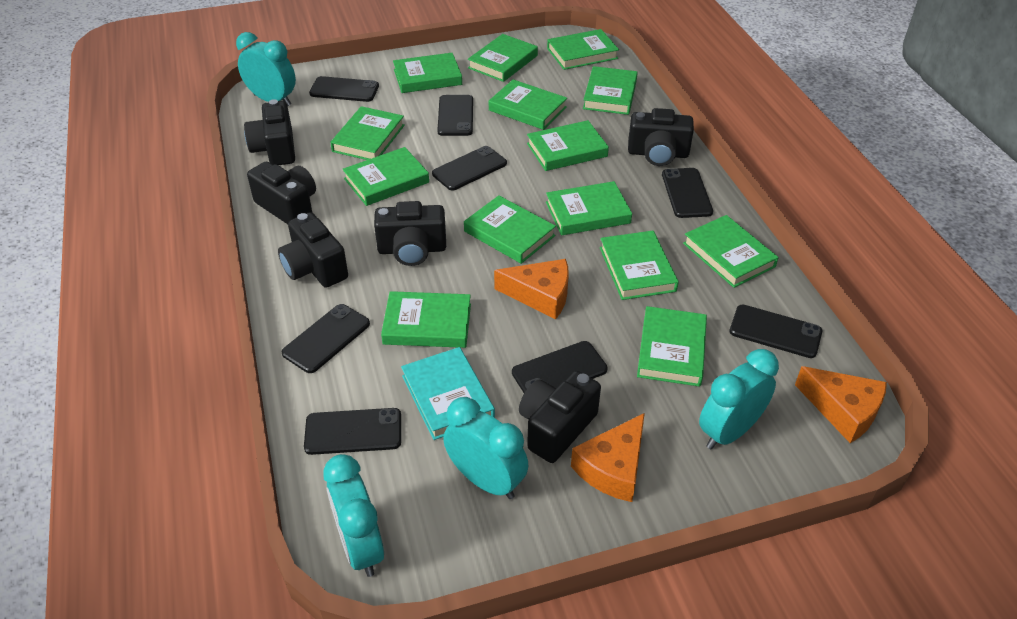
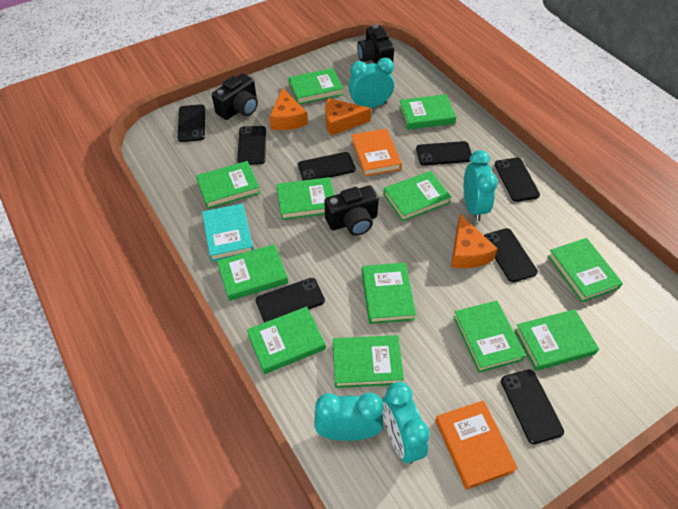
black camera: 6 -> 3
green book: 14 -> 12
orange book: 0 -> 2

